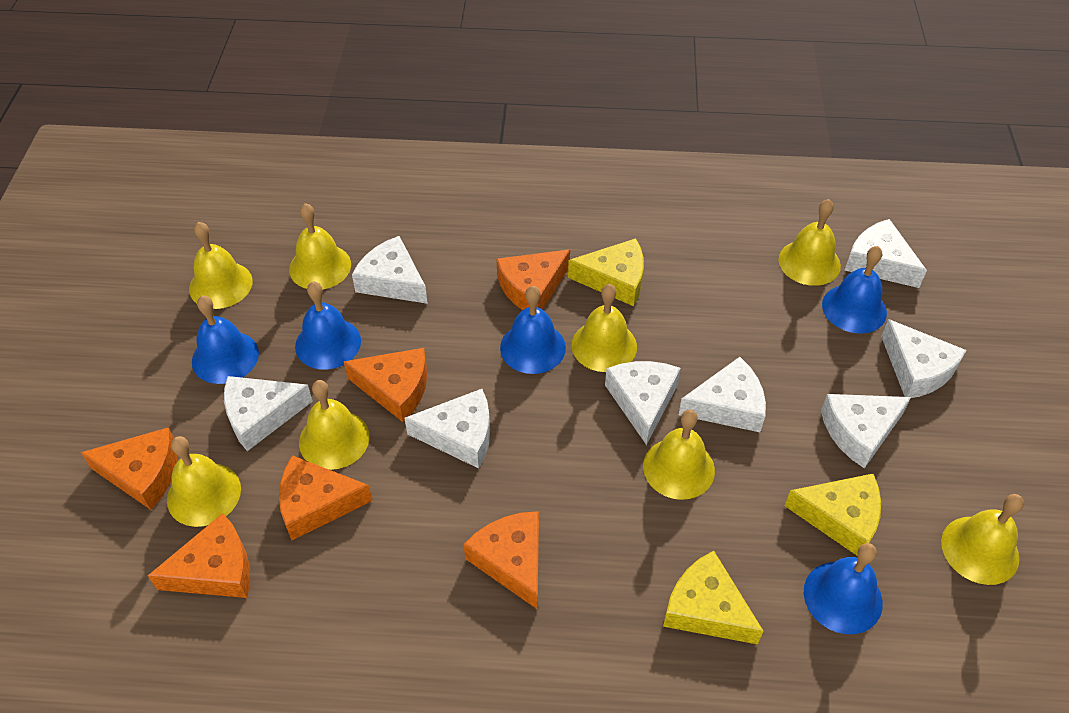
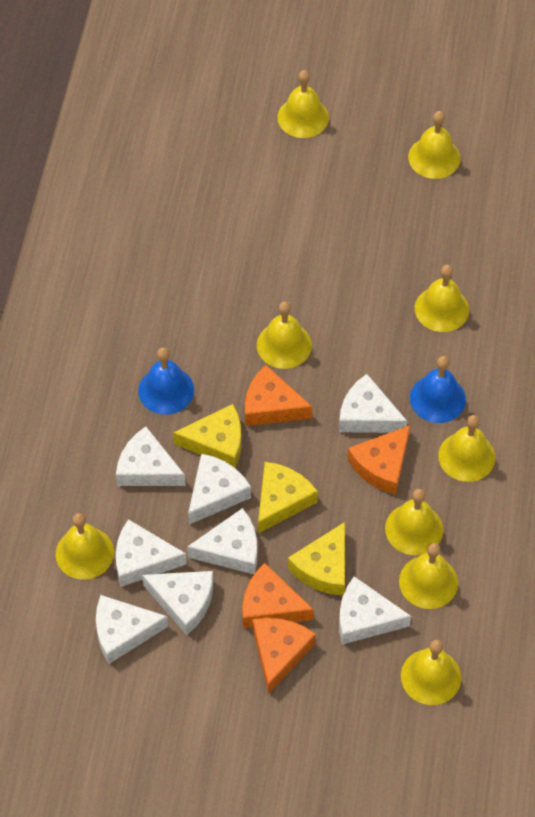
blue bell: 5 -> 2
orange cheese: 6 -> 4
yellow bell: 8 -> 9

